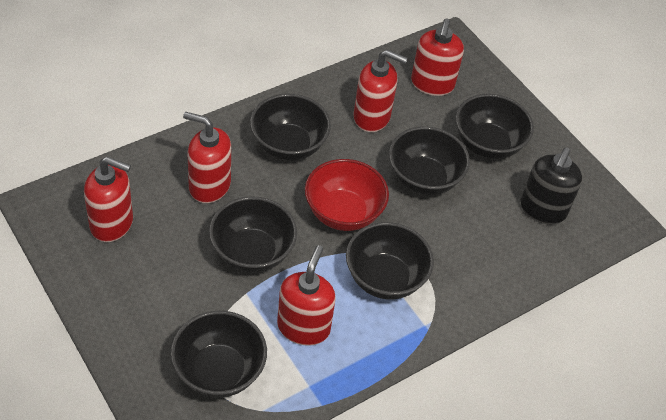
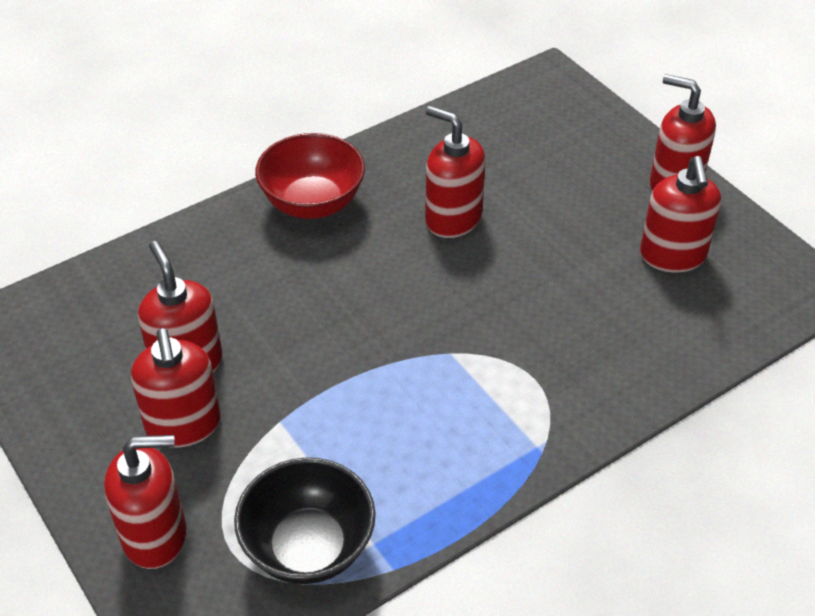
black bowl: 6 -> 1
black soap dispenser: 1 -> 0
red soap dispenser: 5 -> 6

